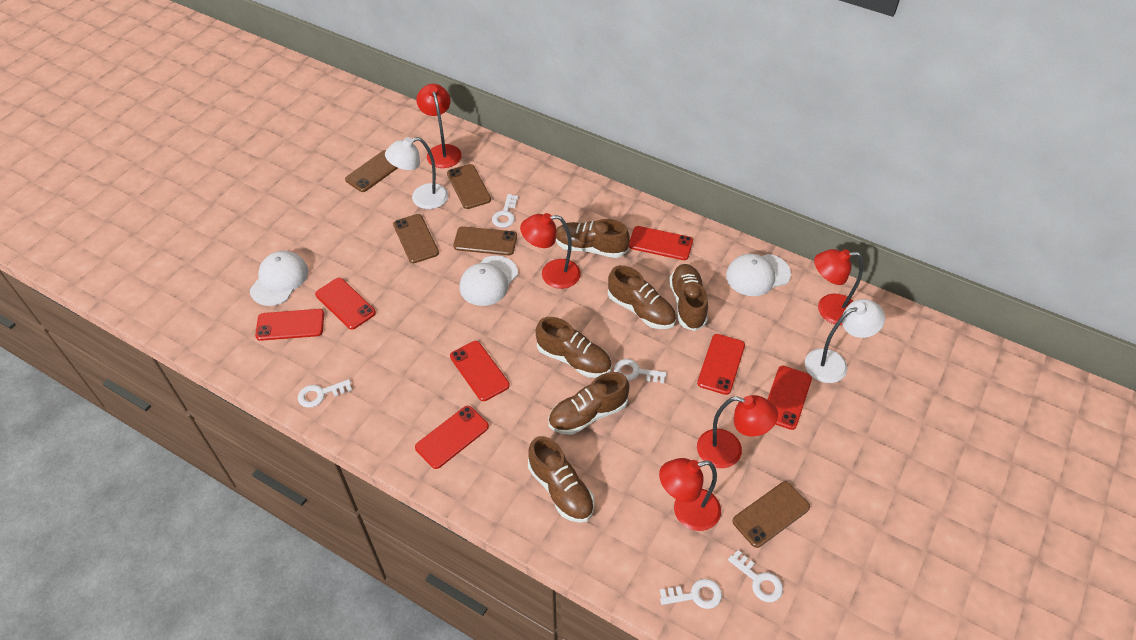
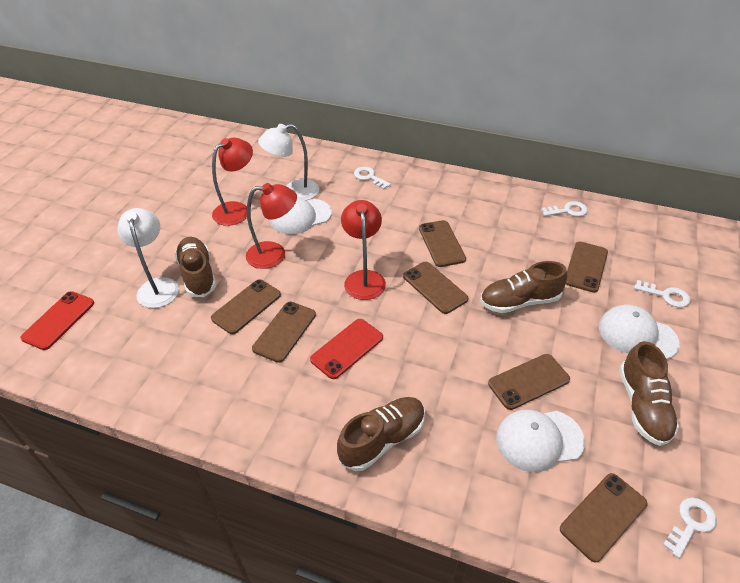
brown phone: 5 -> 7
brown shoe: 6 -> 4
red lamp: 5 -> 3
red phone: 7 -> 2
white key: 5 -> 4

